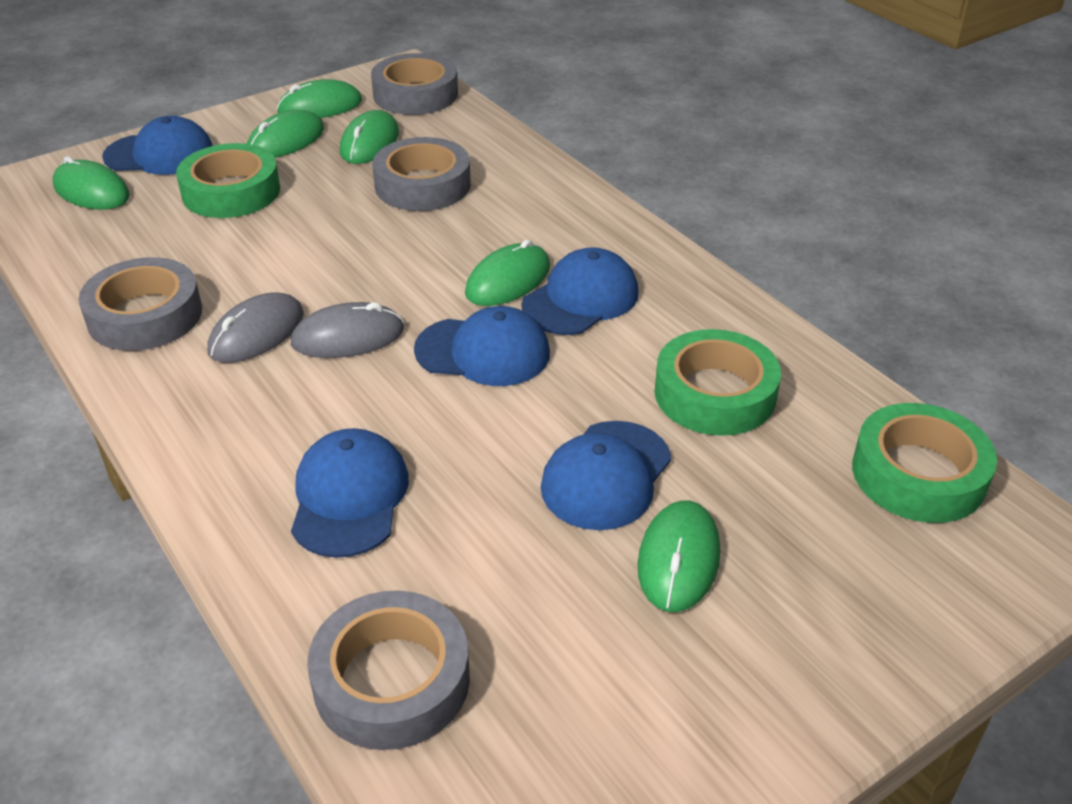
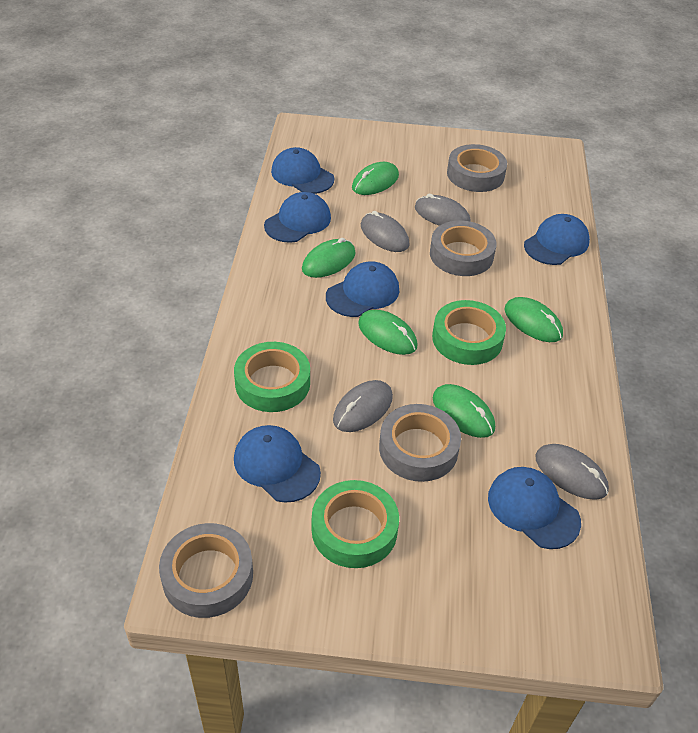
blue cap: 5 -> 6
green mouse: 6 -> 5
grey mouse: 2 -> 4

